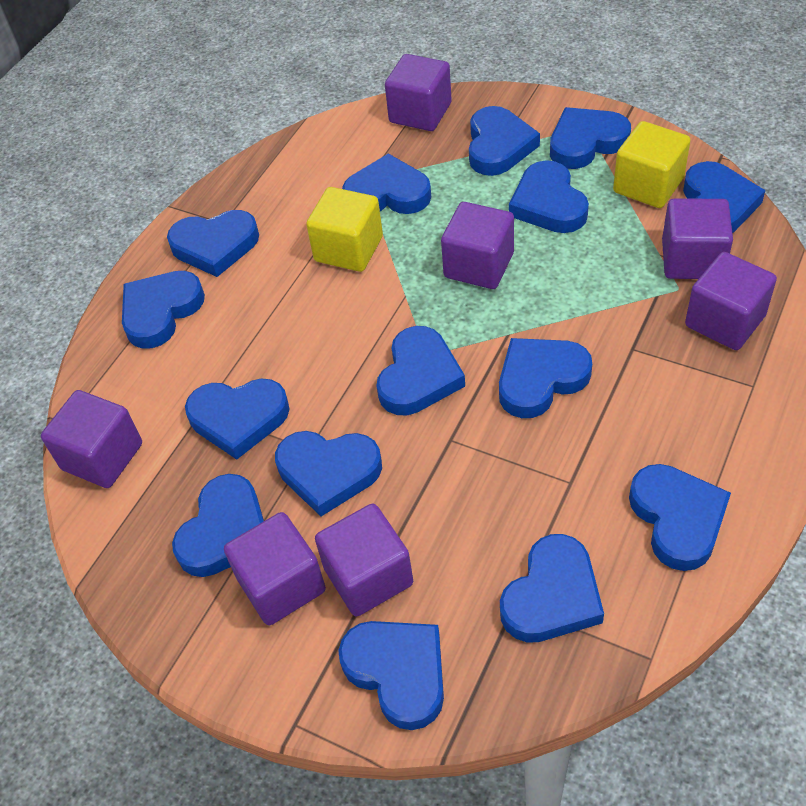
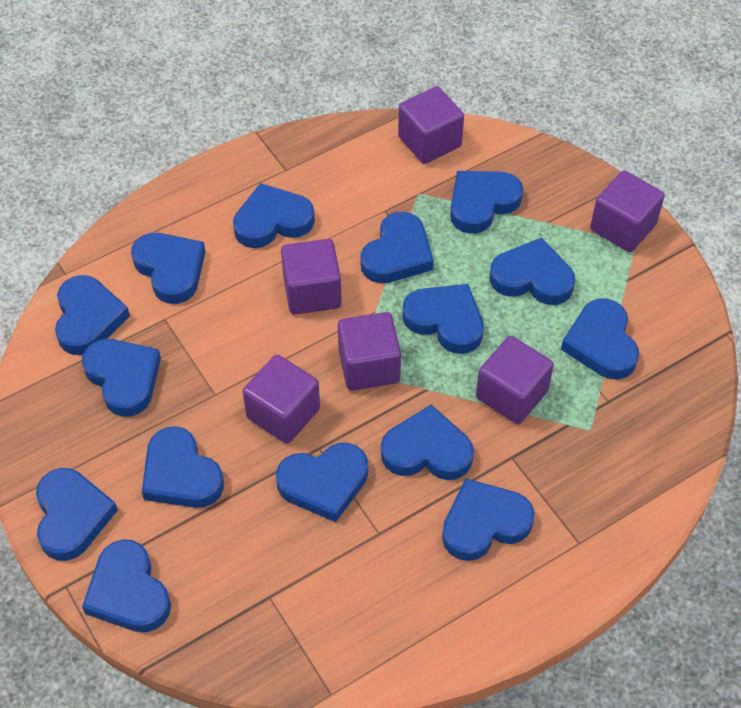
purple cube: 7 -> 6
yellow cube: 2 -> 0

